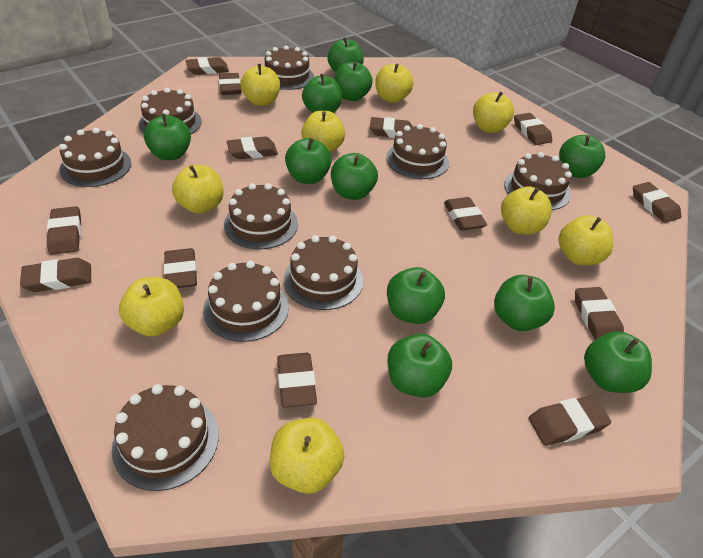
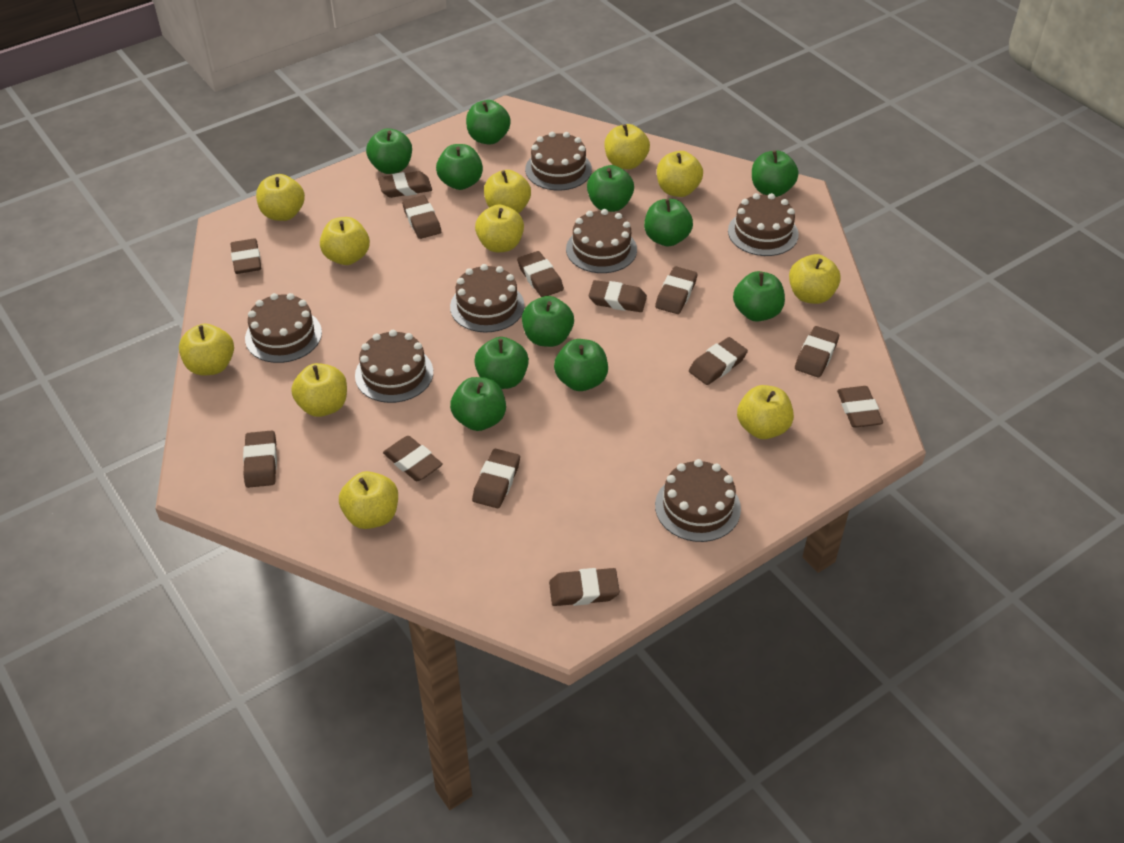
brown cake: 9 -> 7
yellow apple: 9 -> 11

